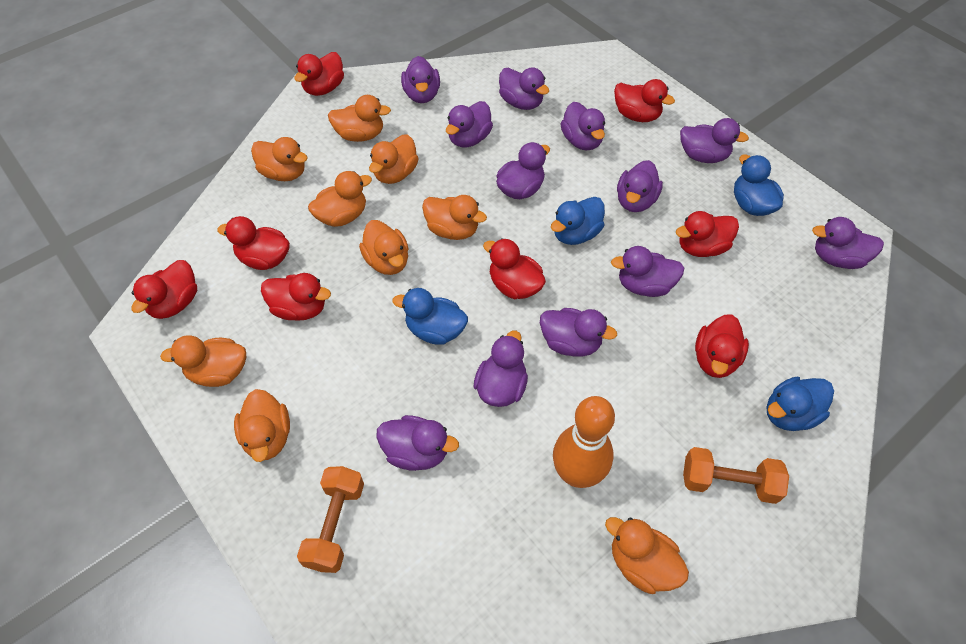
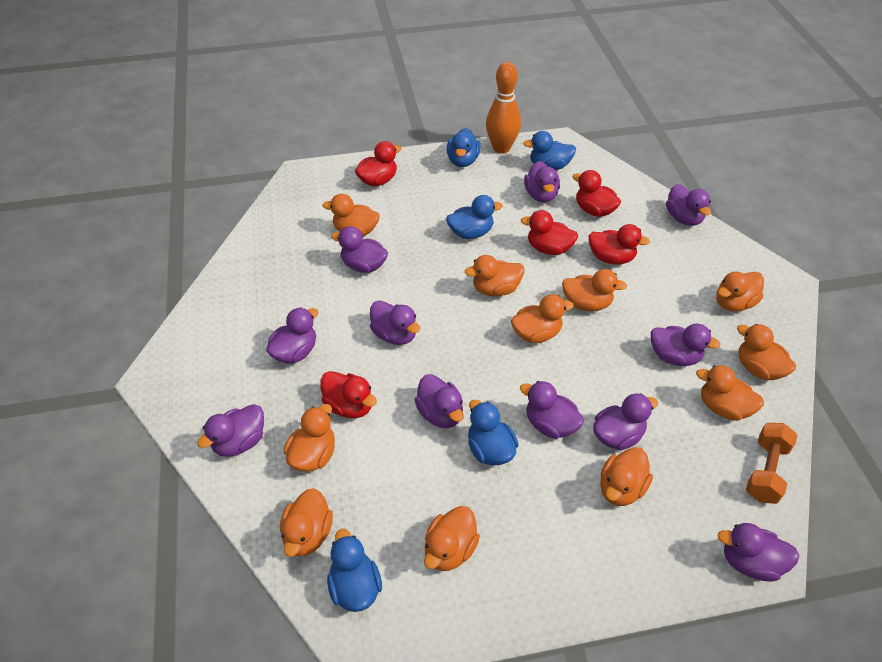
blue duck: 4 -> 5
orange duck: 9 -> 11
orange dumbbell: 2 -> 1
purple duck: 12 -> 11
red duck: 8 -> 5

